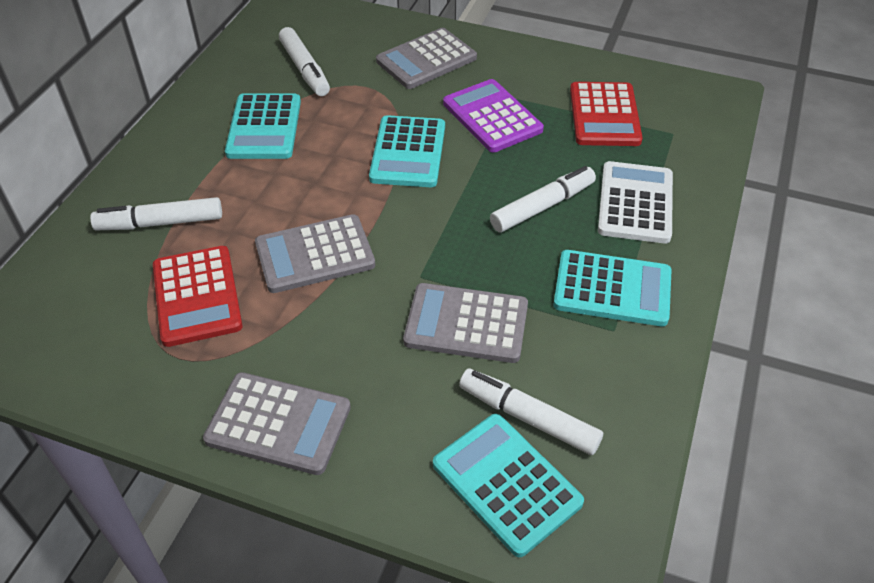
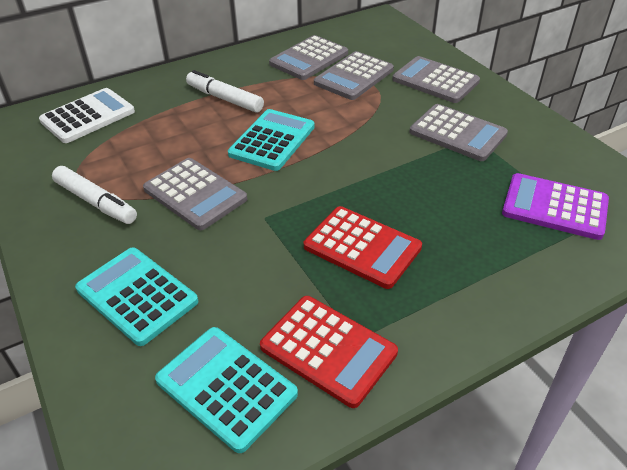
grey calculator: 4 -> 5
turquoise calculator: 4 -> 3
white marker: 4 -> 2

